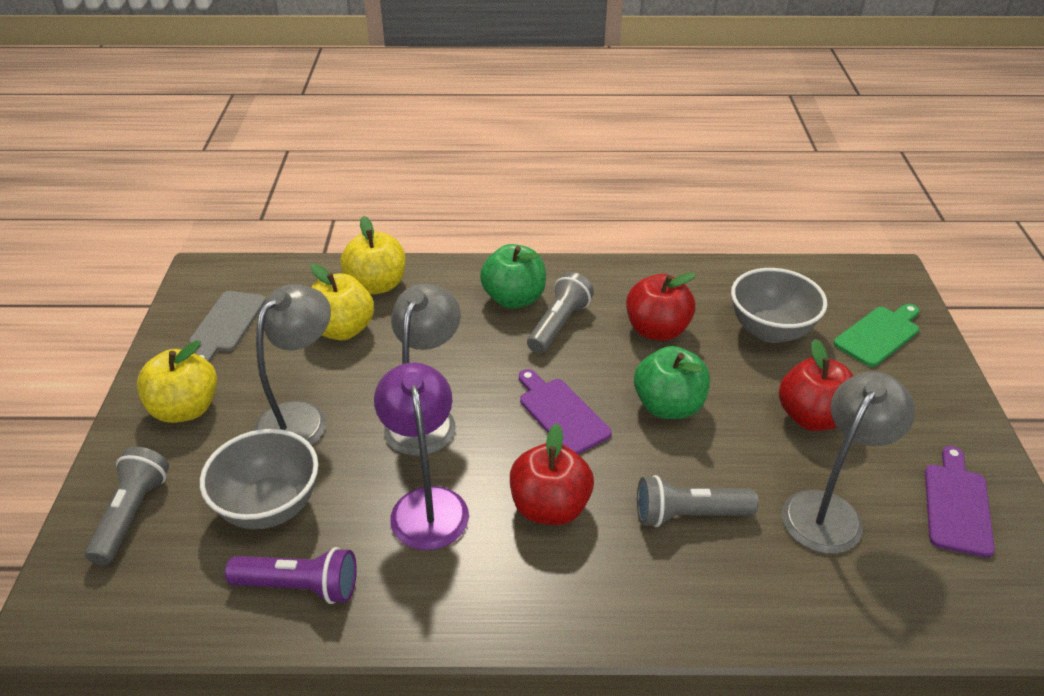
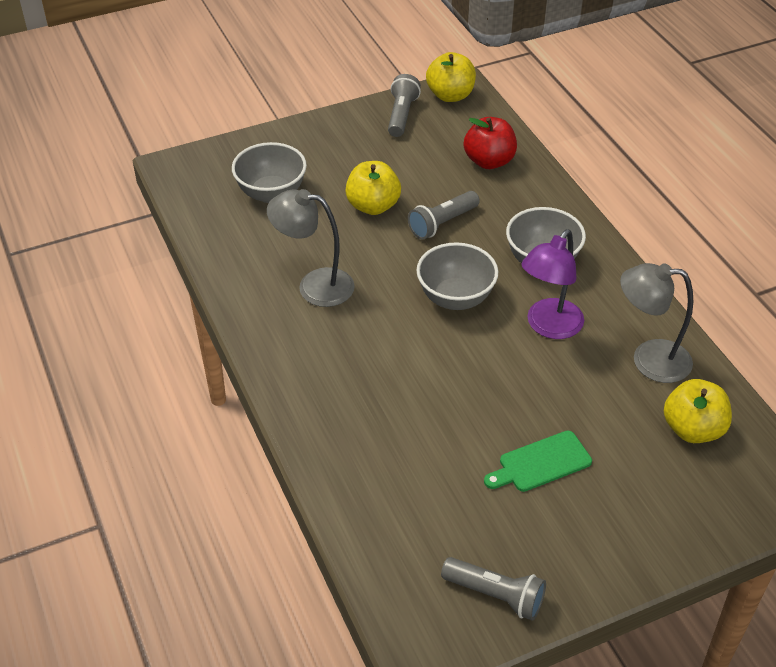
green apple: 2 -> 0
grey bowl: 2 -> 3
grey cutting board: 1 -> 0
grey lamp: 3 -> 2
purple cutting board: 2 -> 0
purple flashlight: 1 -> 0
red apple: 3 -> 1

